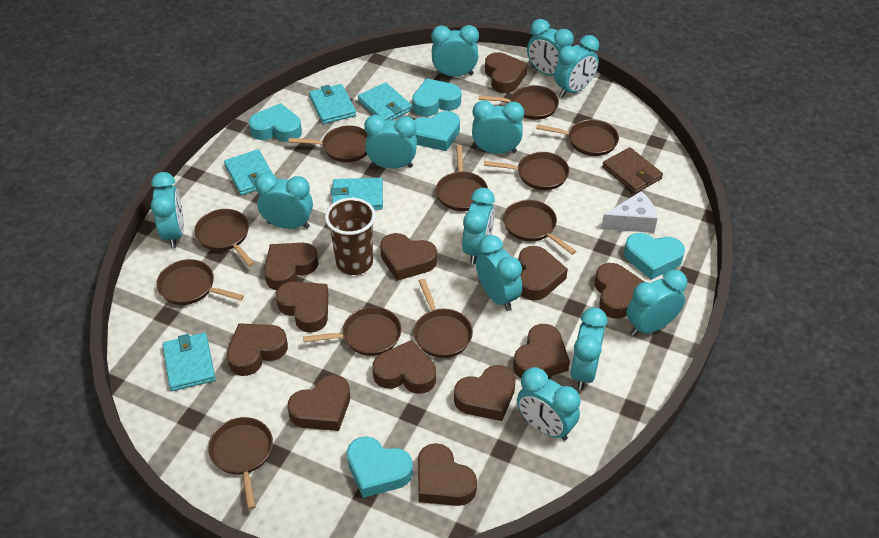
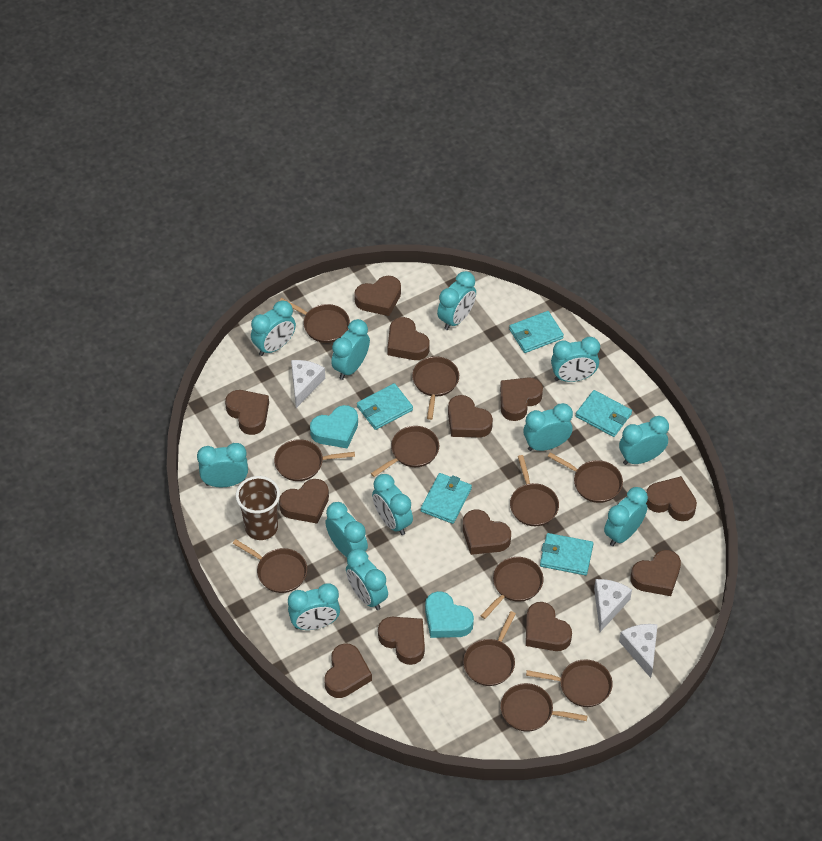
brown wallet: 1 -> 0
turquoise heart: 5 -> 2
white cheese: 1 -> 3

